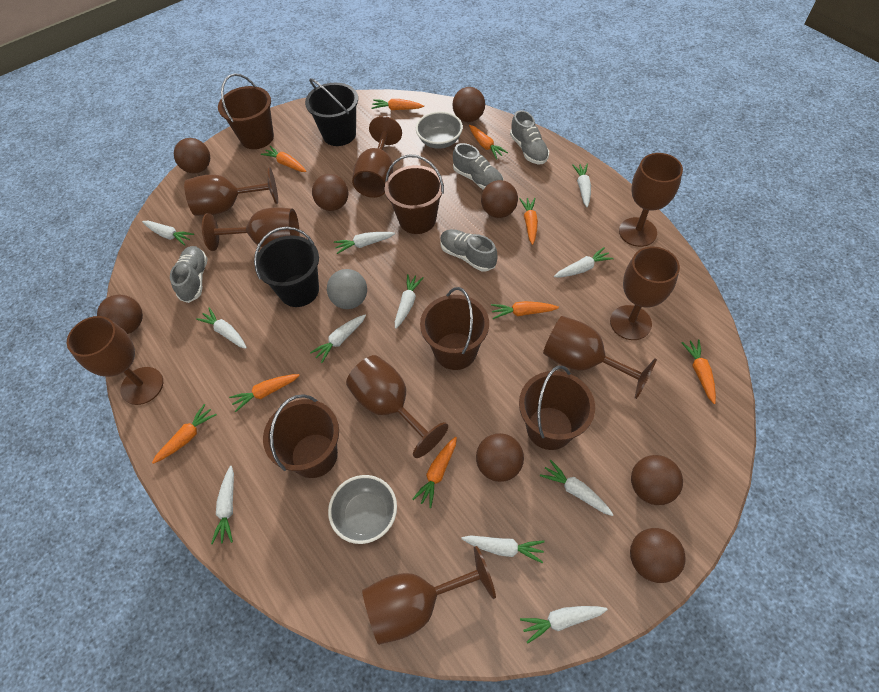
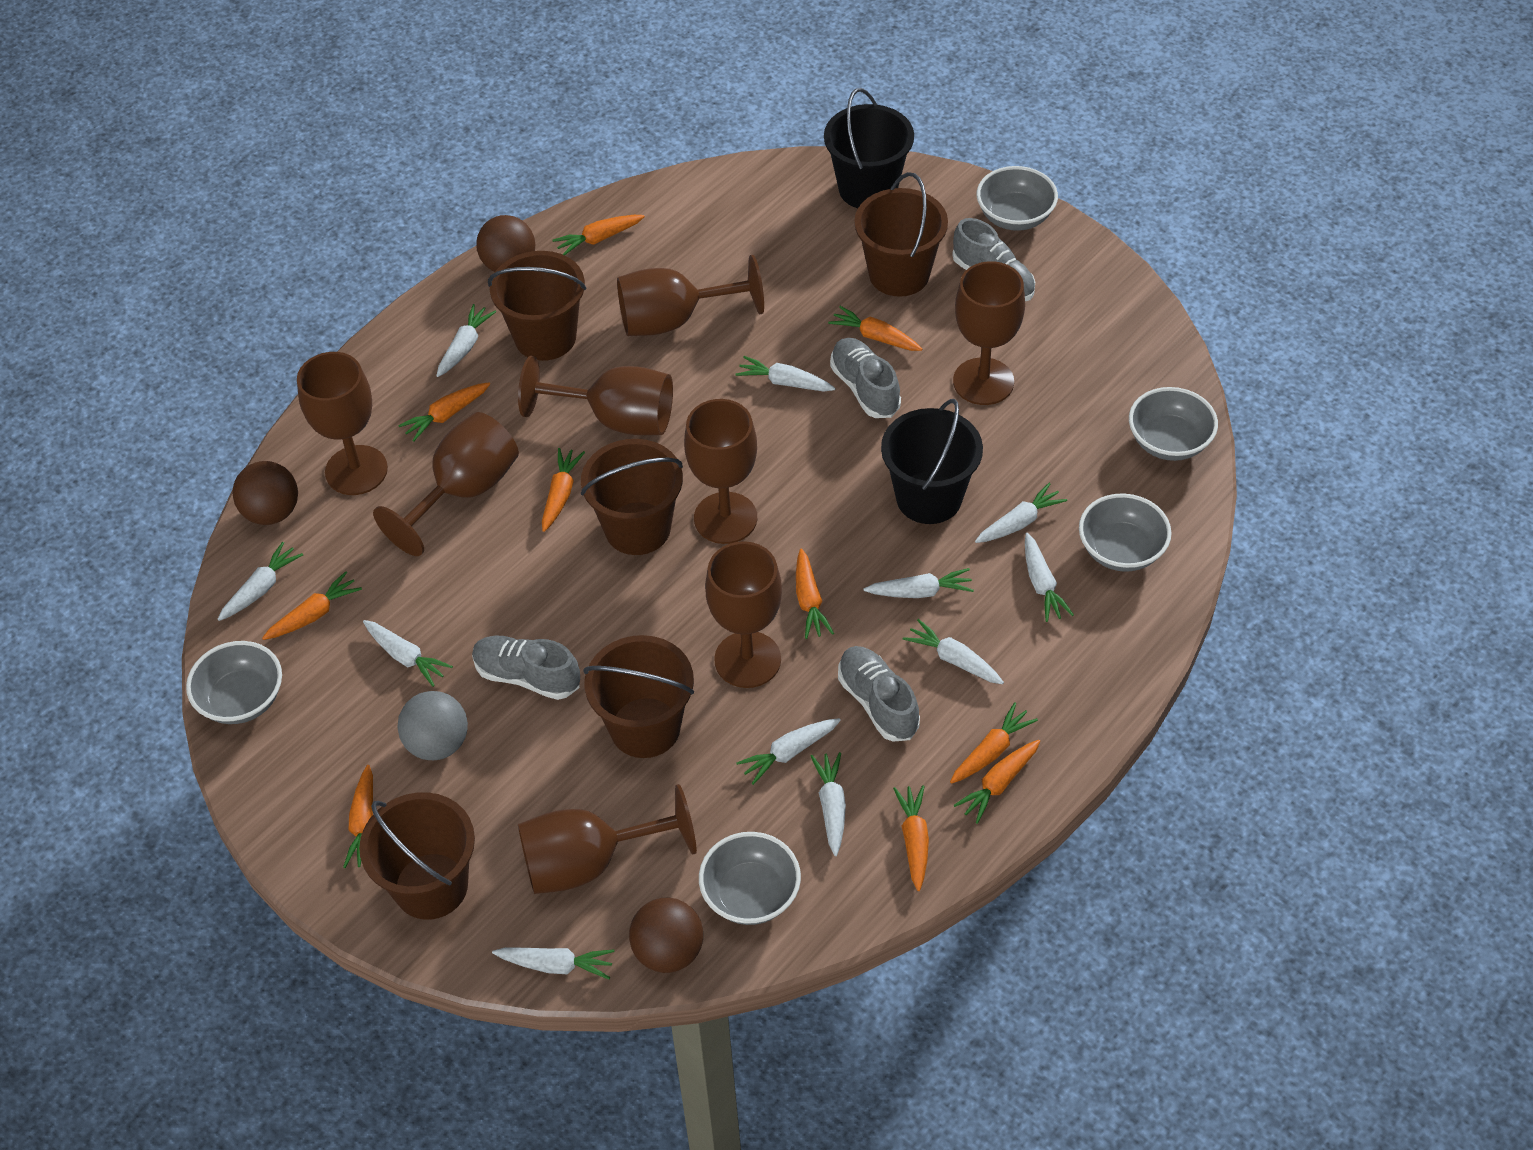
brown ball: 8 -> 3
brown goblet: 9 -> 8
grey bowl: 2 -> 5
orange carrot: 9 -> 10

